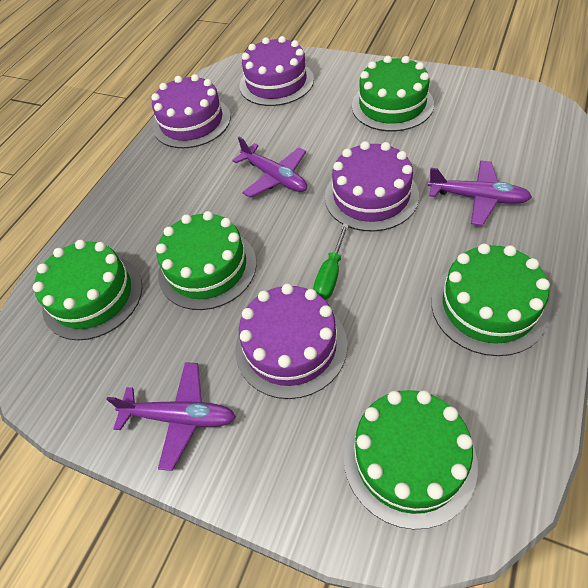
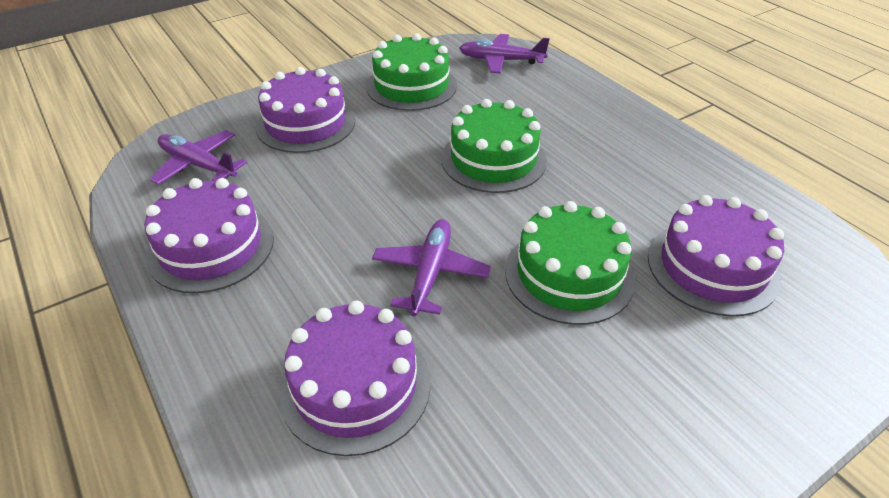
green cake: 5 -> 3
green screwdriver: 1 -> 0

